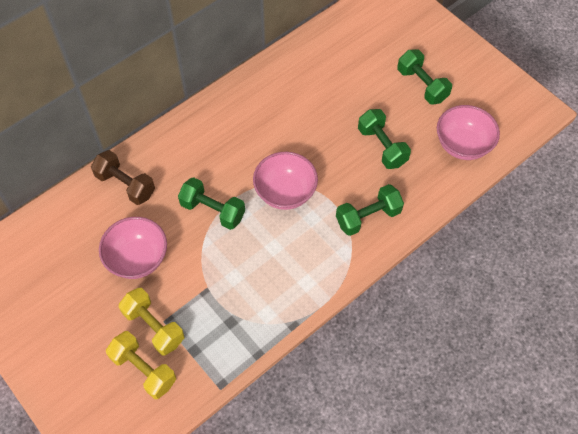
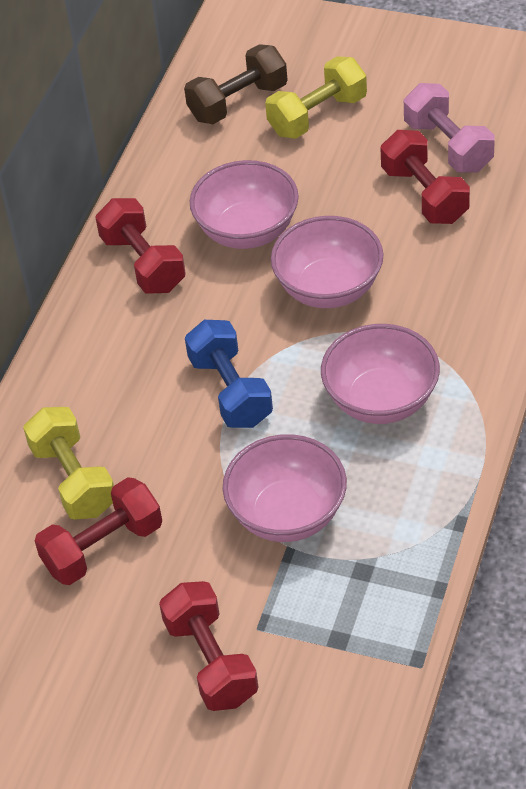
blue dumbbell: 0 -> 1
green dumbbell: 4 -> 0
pink bowl: 3 -> 4
pink dumbbell: 0 -> 1
red dumbbell: 0 -> 4

